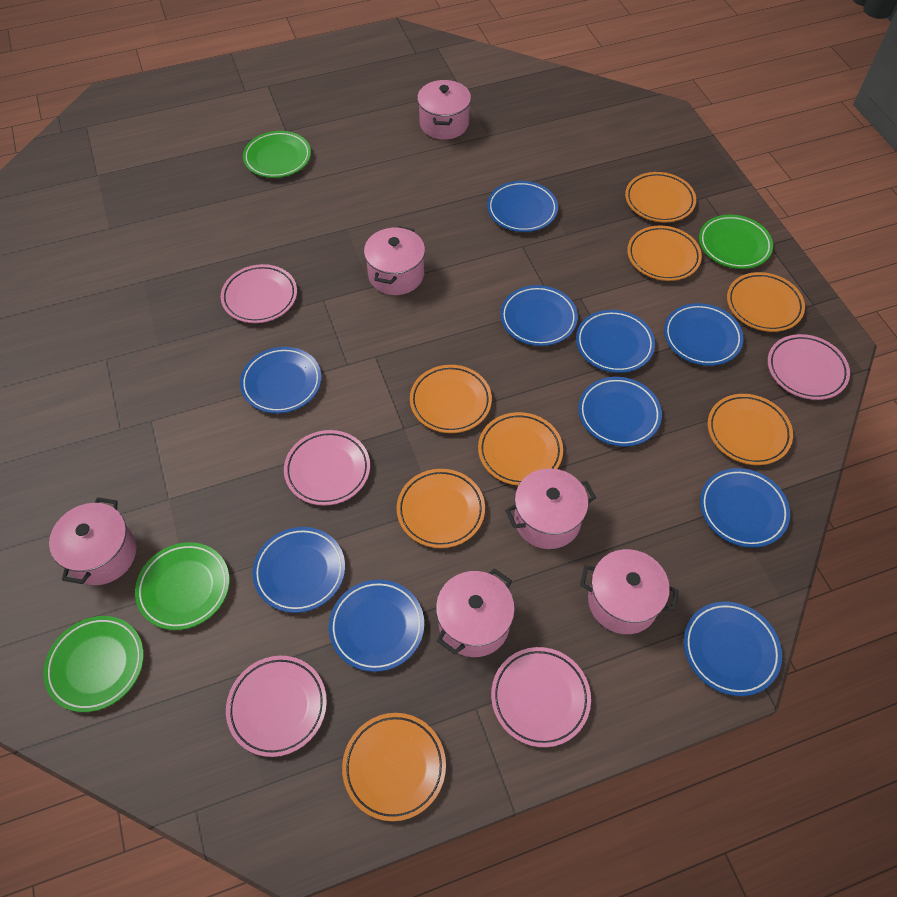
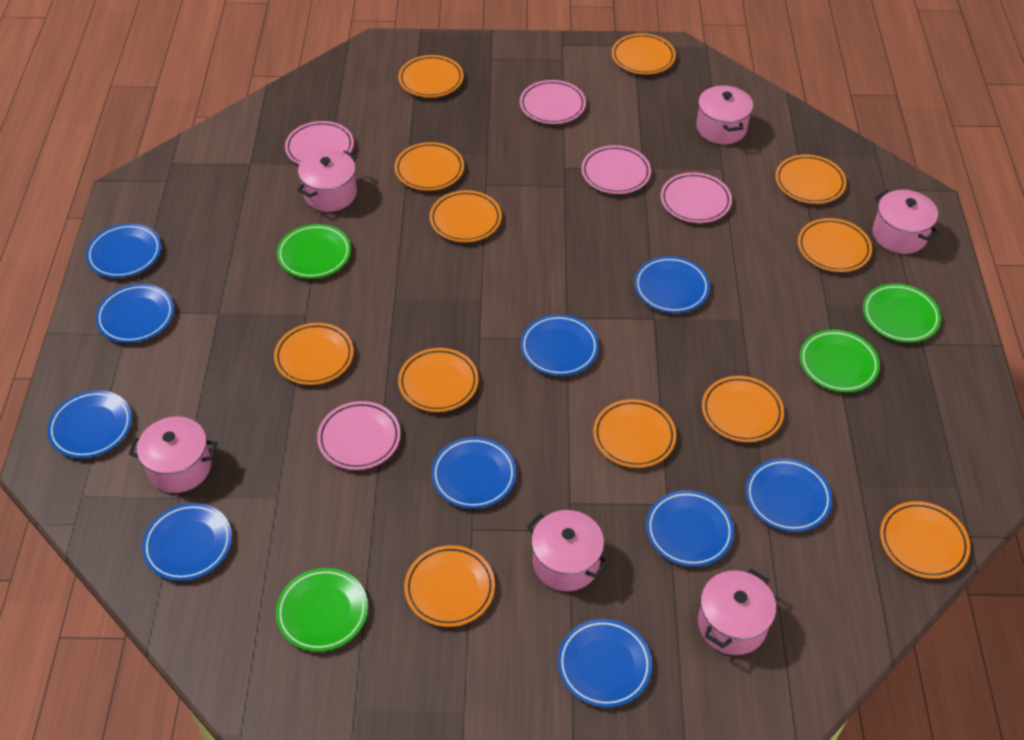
orange plate: 8 -> 12

